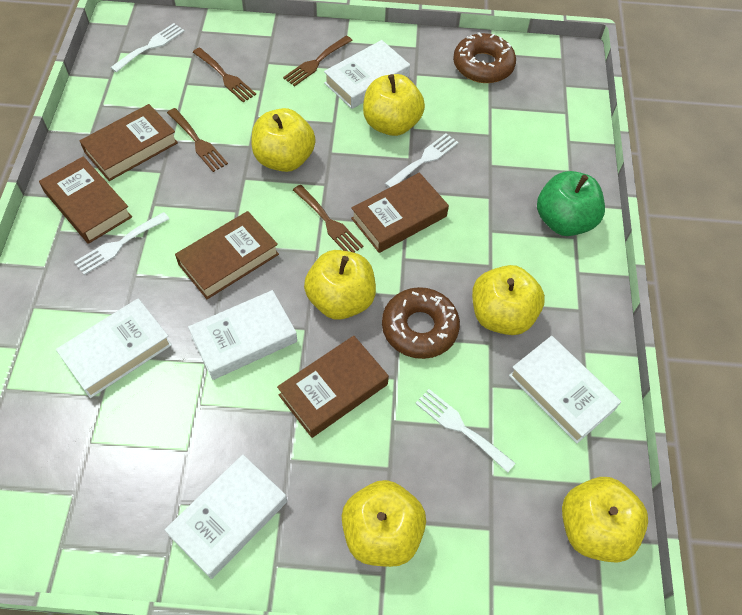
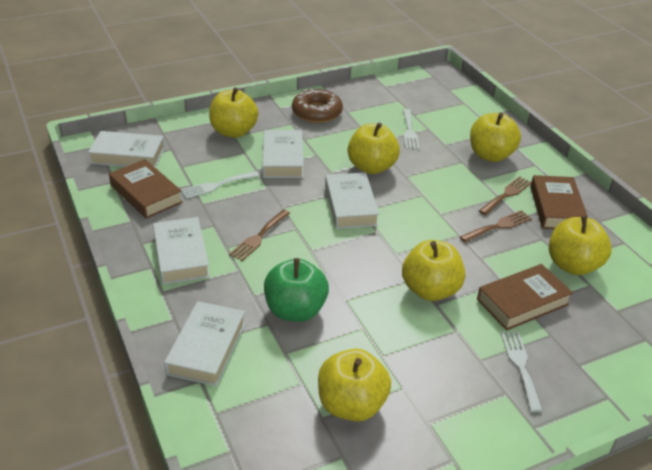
brown book: 5 -> 3
brown donut: 2 -> 1
brown fork: 4 -> 3
white fork: 4 -> 3

